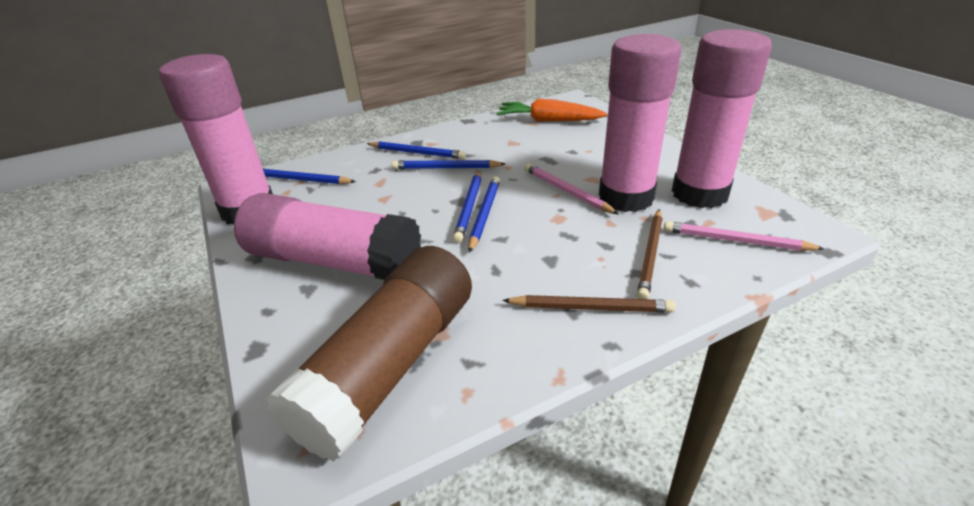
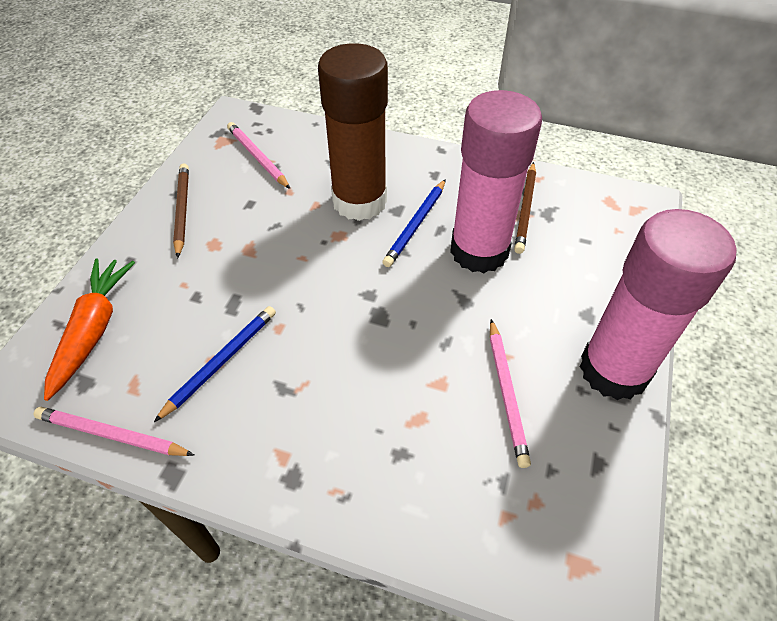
blue pencil: 5 -> 2
pink glue stick: 4 -> 2
pink pencil: 2 -> 3

